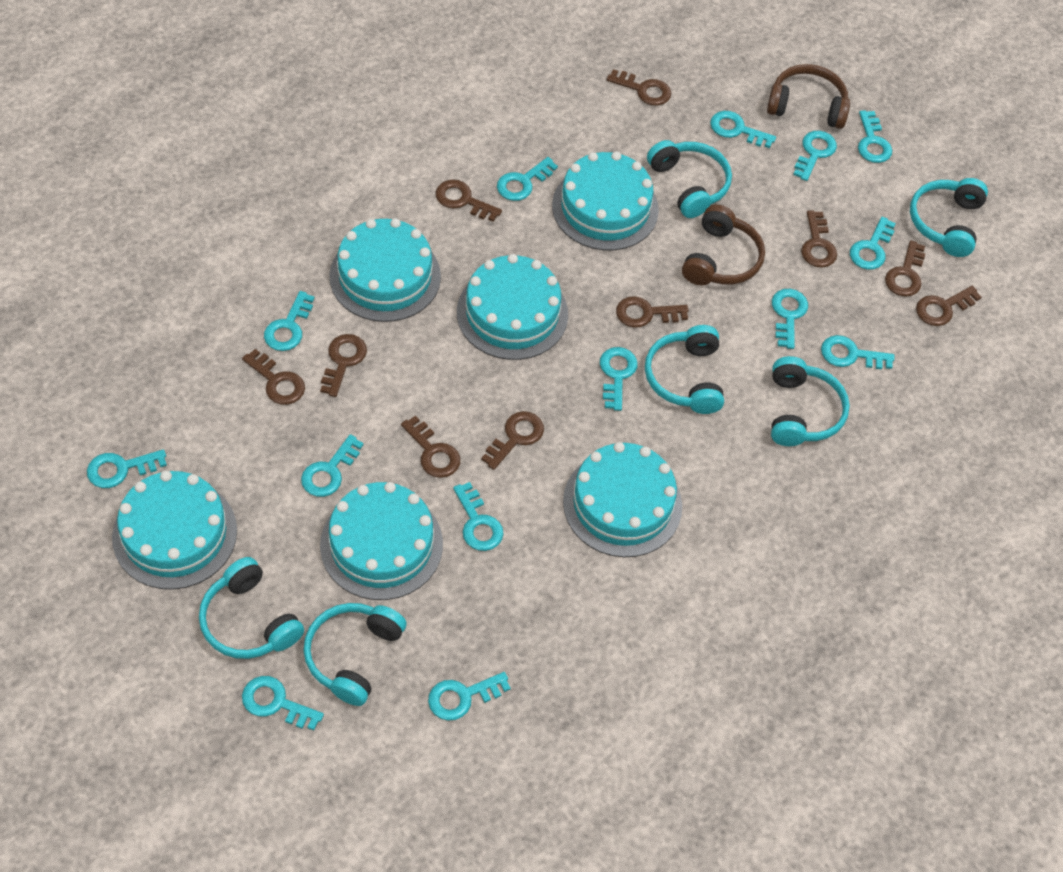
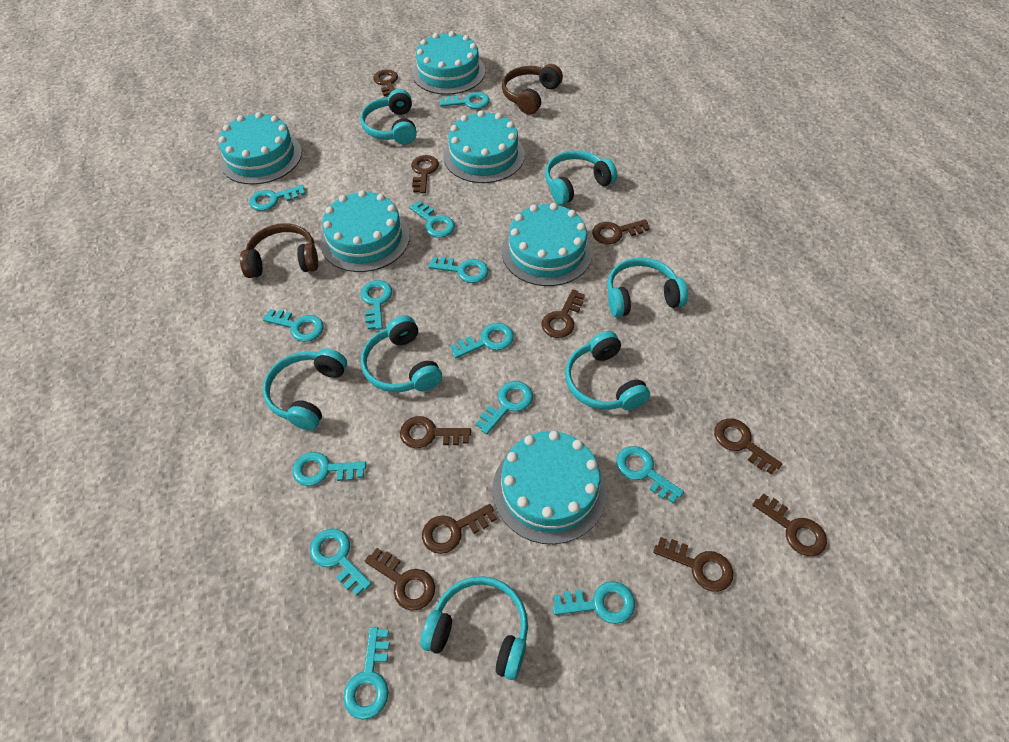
turquoise headphones: 6 -> 7
turquoise key: 14 -> 13

